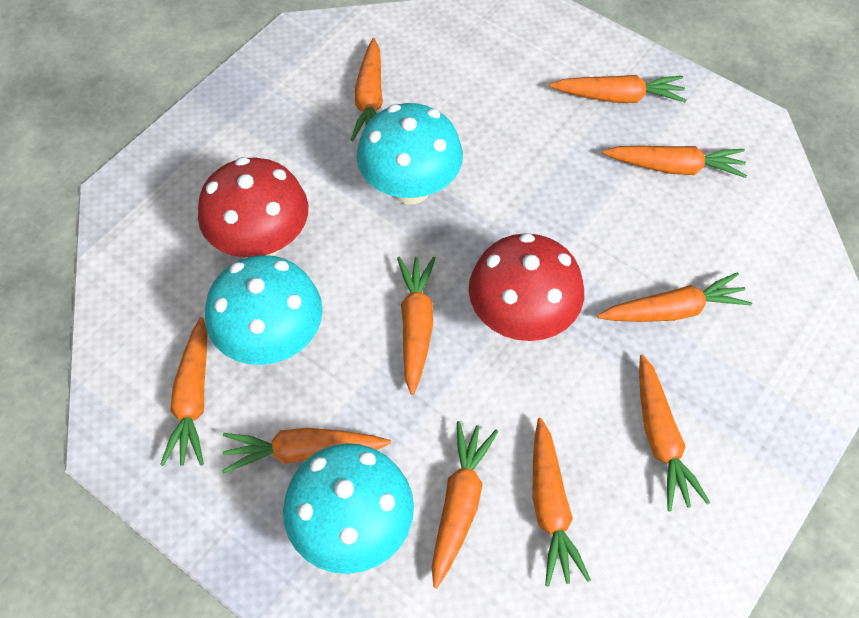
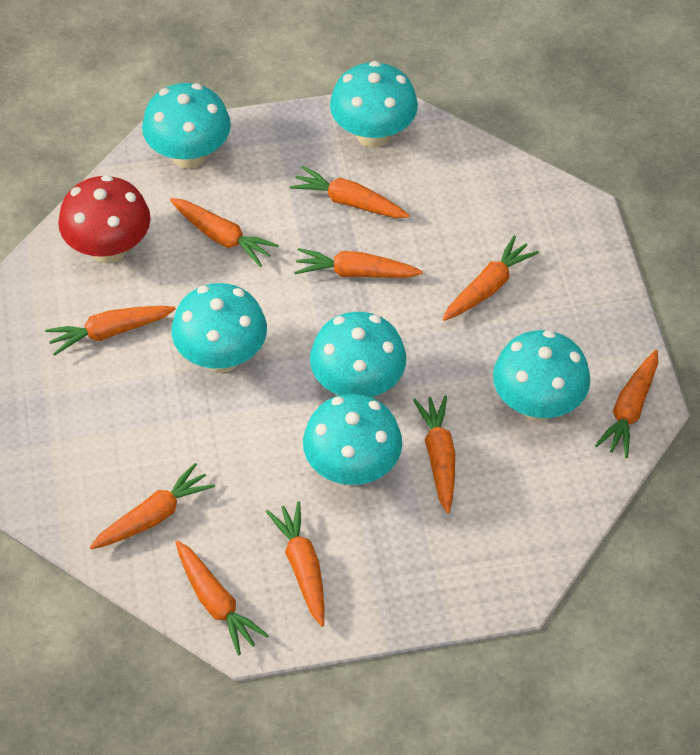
red mushroom: 2 -> 1
turquoise mushroom: 3 -> 6

